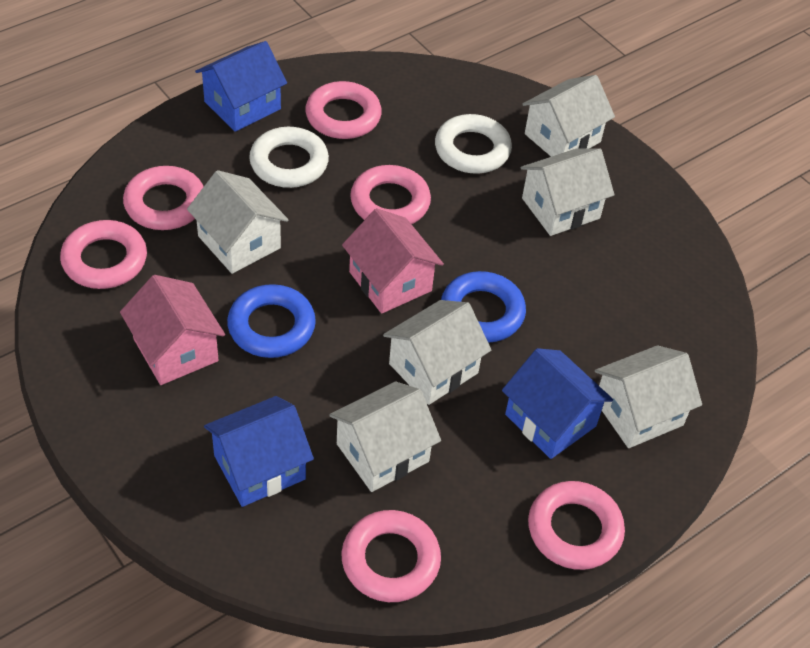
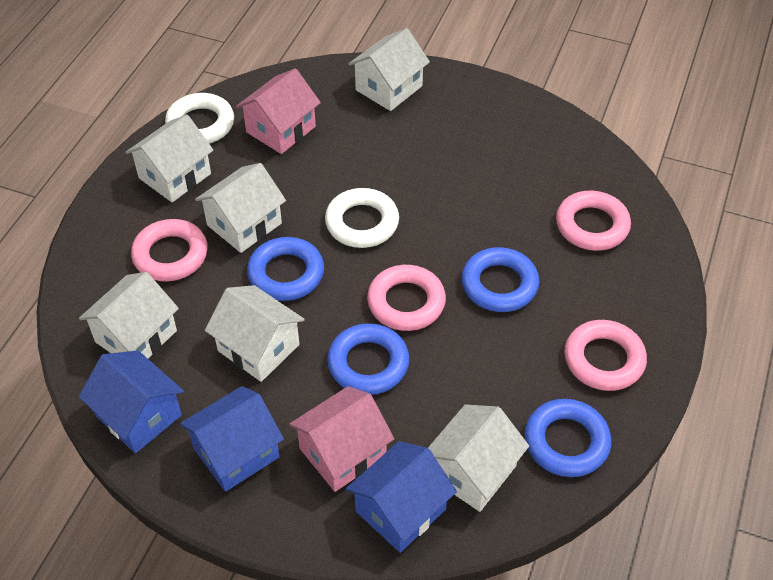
blue ring: 2 -> 4
pink ring: 6 -> 4

